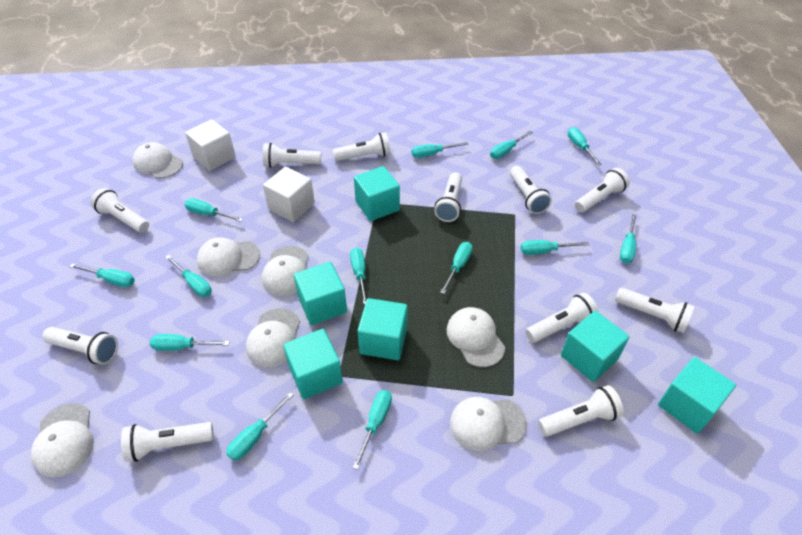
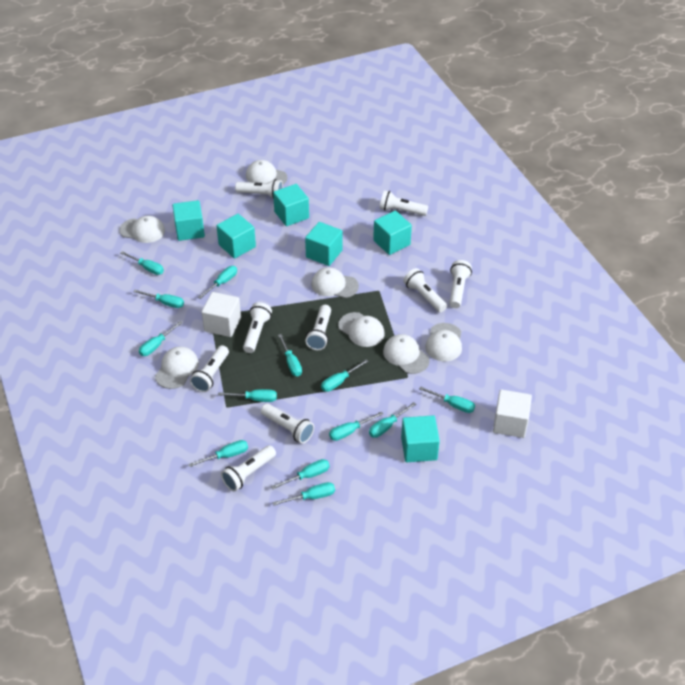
white flashlight: 11 -> 9

